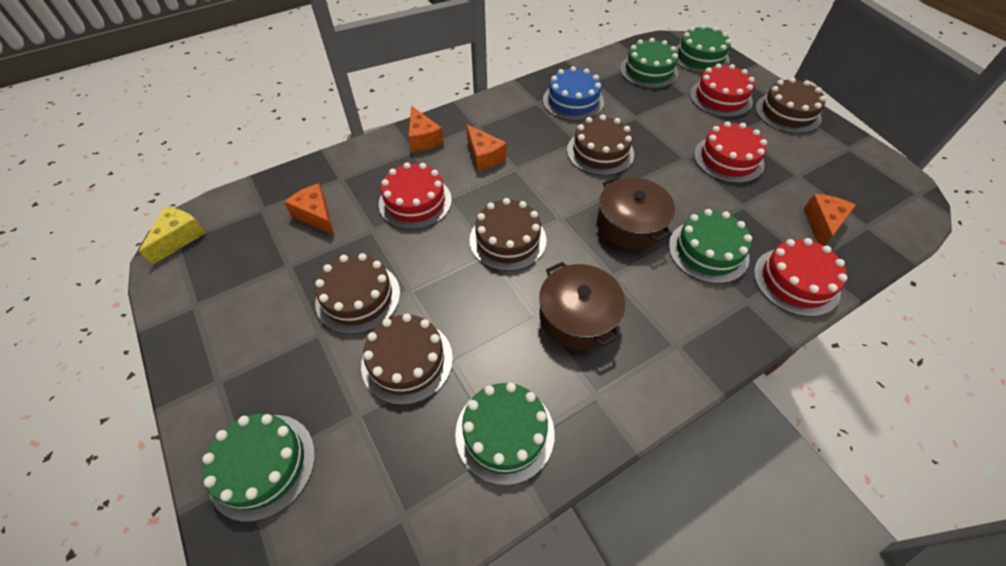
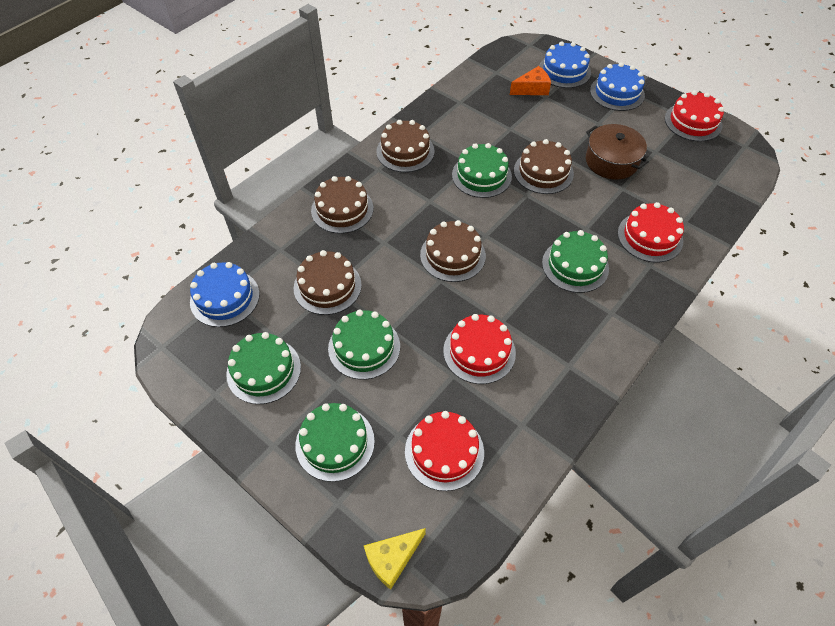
blue cake: 1 -> 3
brown pot: 2 -> 1
orange cheese: 4 -> 1

